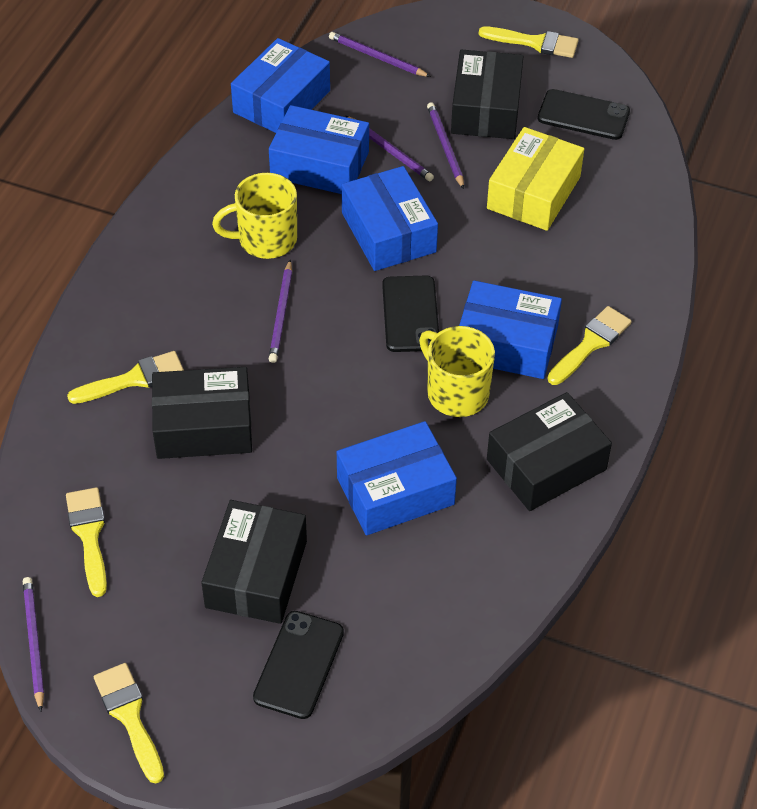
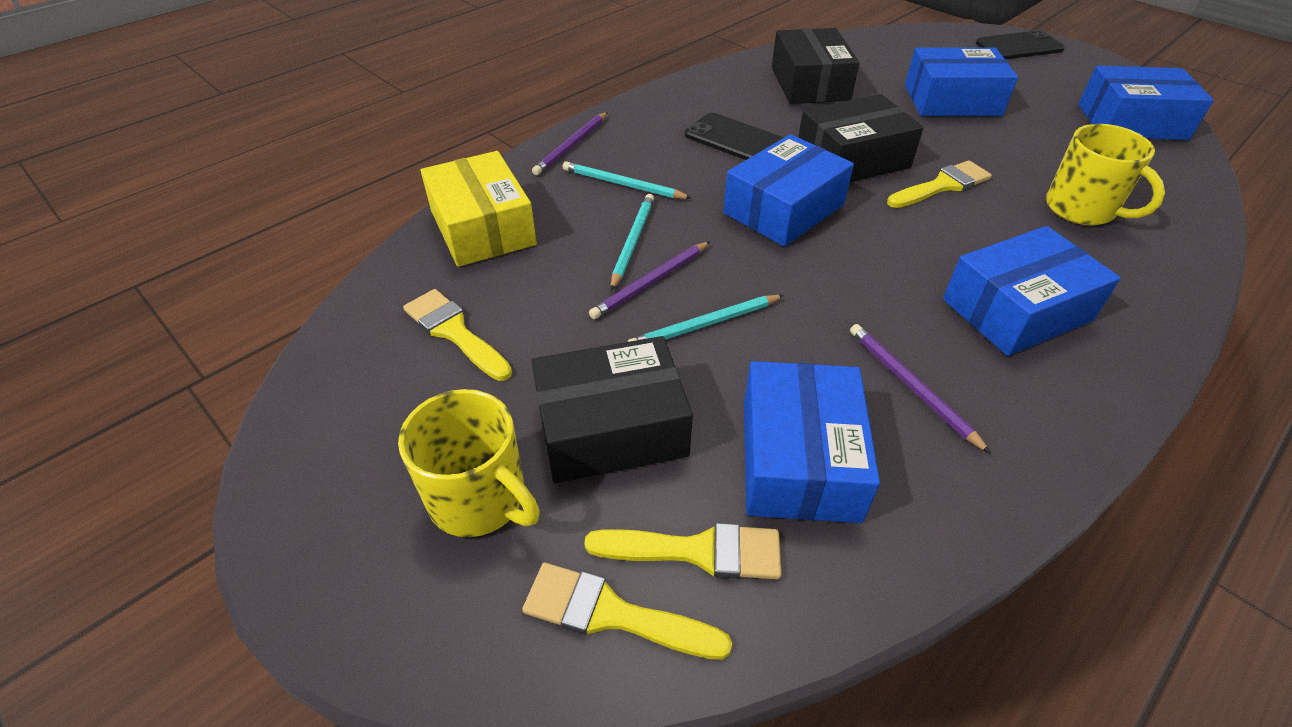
black box: 4 -> 3
black phone: 3 -> 2
purple pencil: 5 -> 3
turquoise pencil: 0 -> 3
yellow brush: 5 -> 4

